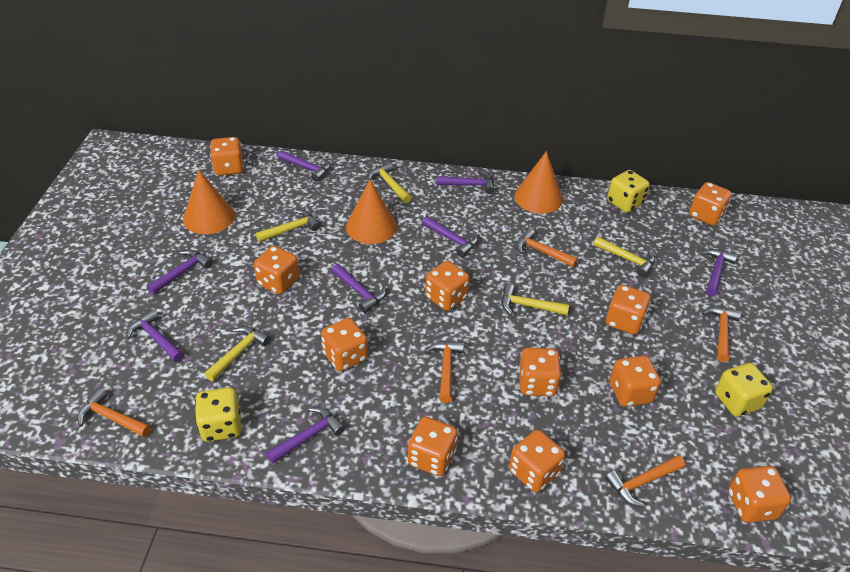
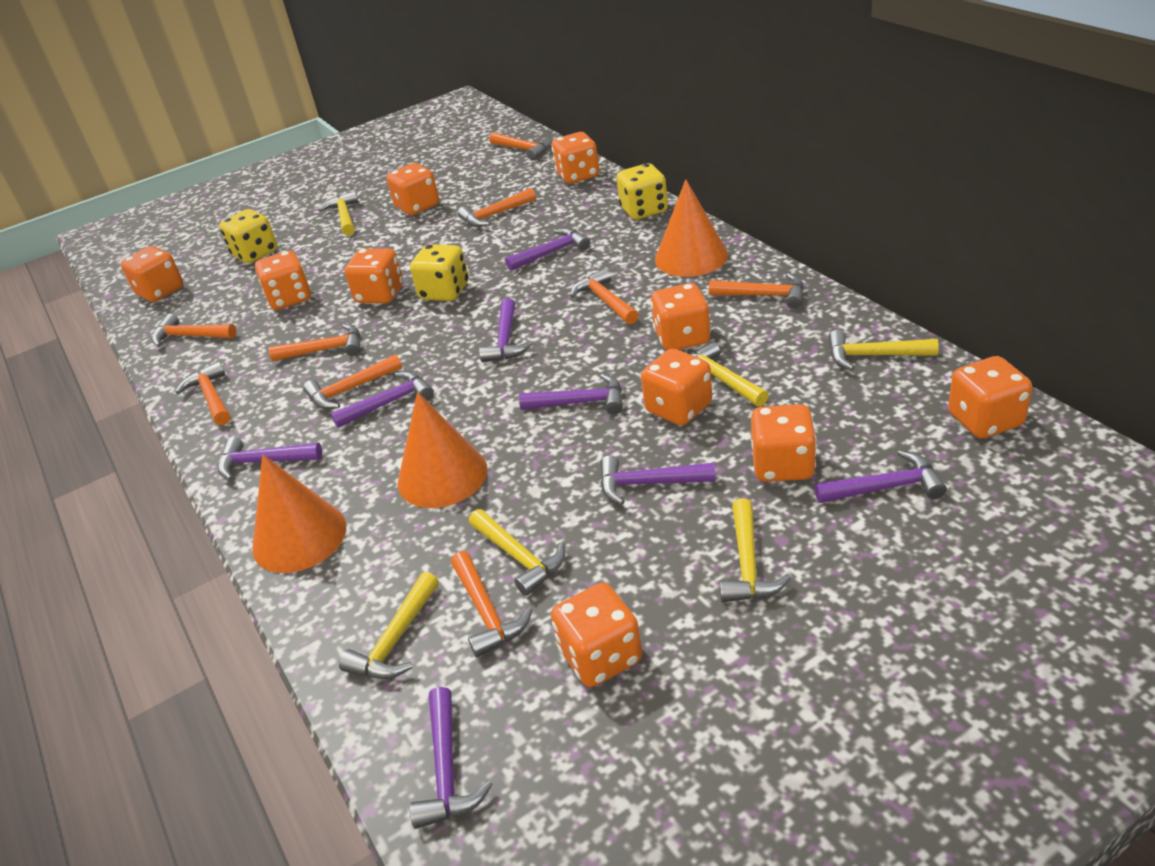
orange dice: 11 -> 10
orange hammer: 5 -> 9
yellow hammer: 5 -> 6

